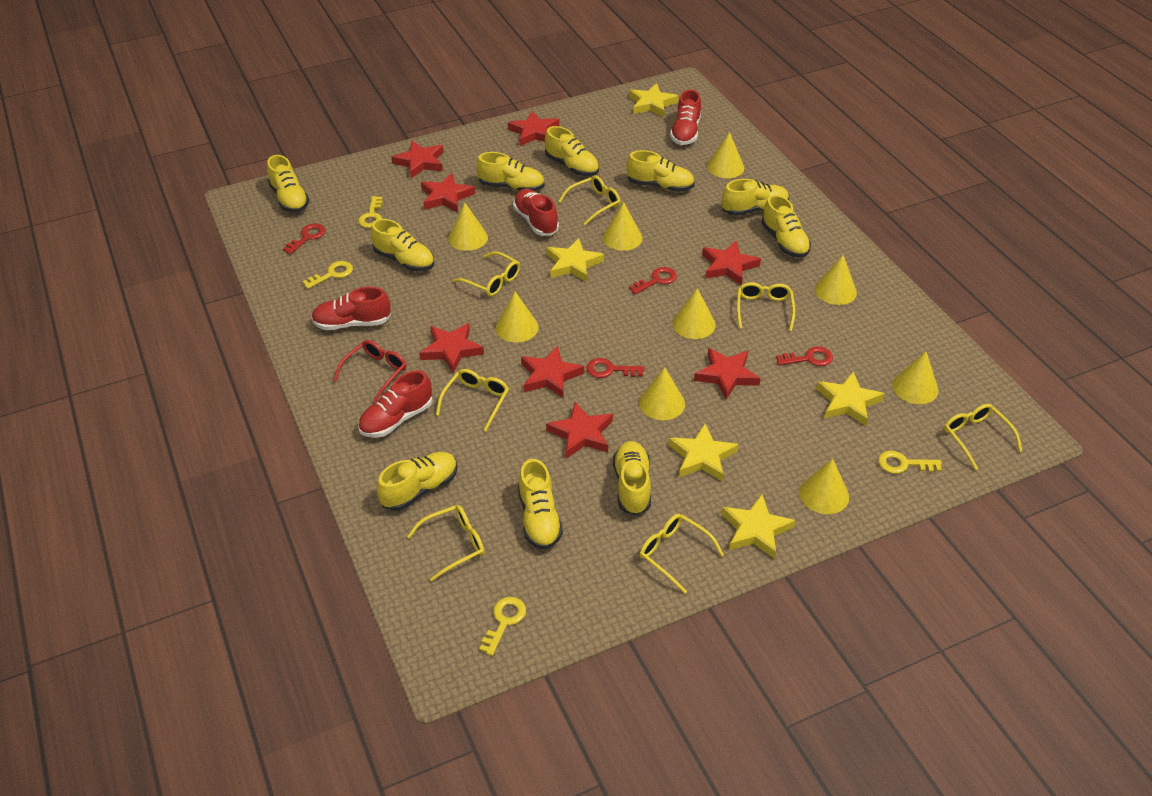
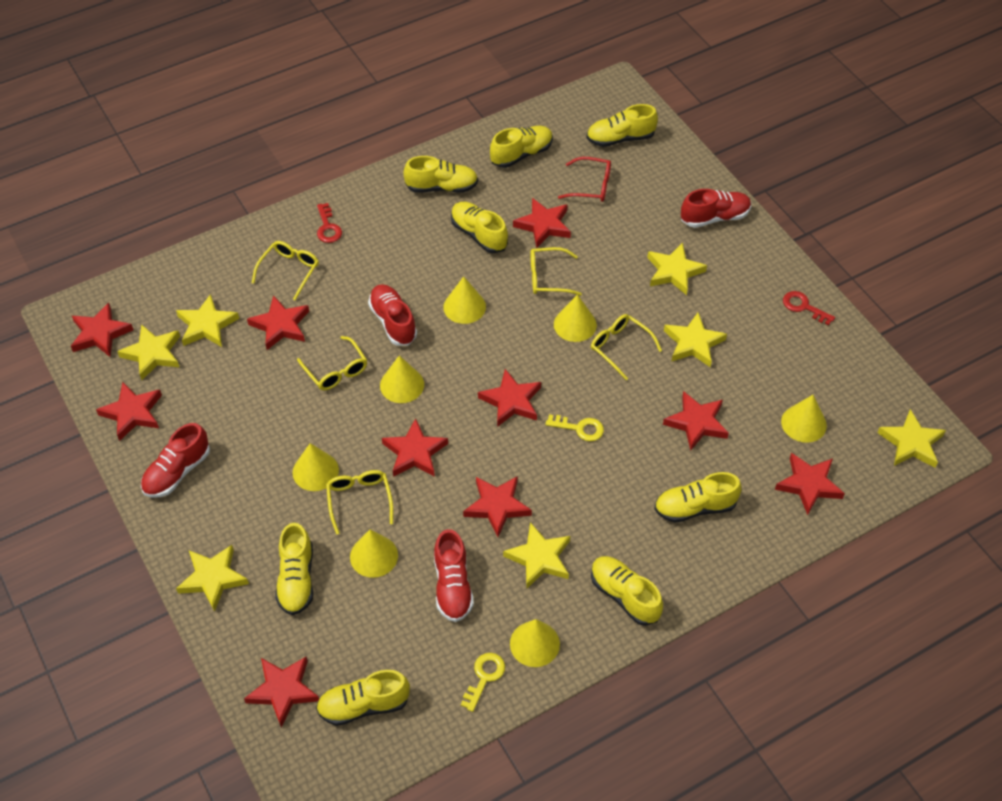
red key: 4 -> 2
red star: 8 -> 10
yellow cone: 9 -> 7
yellow glasses: 7 -> 5
yellow key: 4 -> 2
yellow shoe: 10 -> 8
yellow star: 5 -> 7

